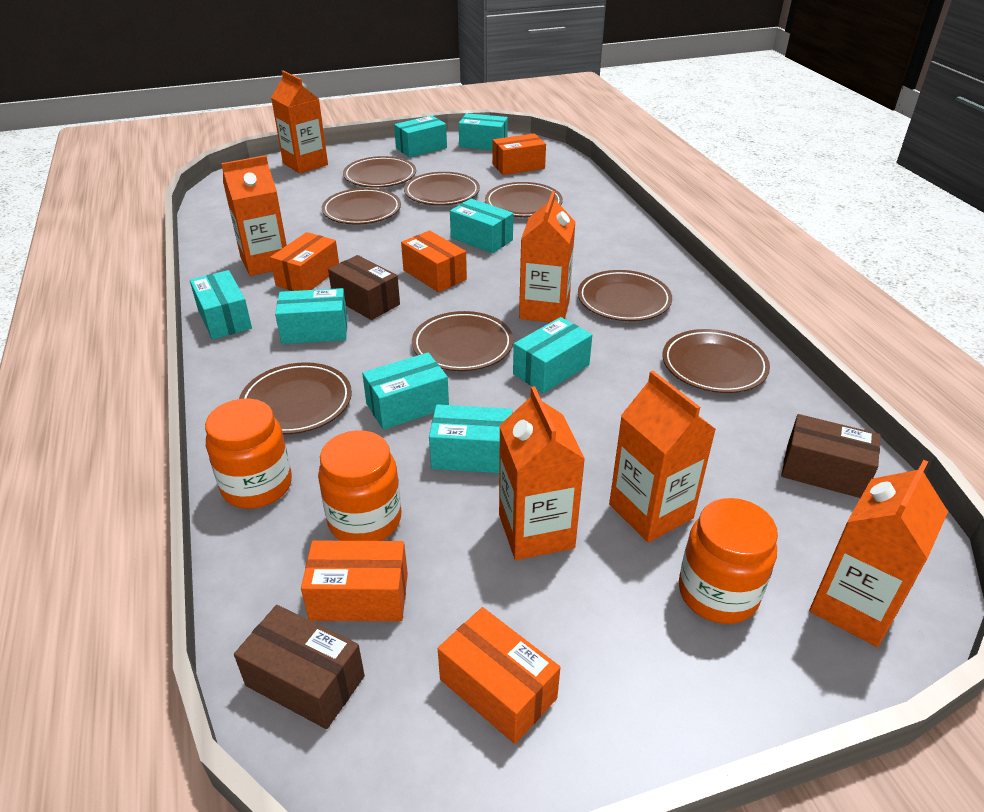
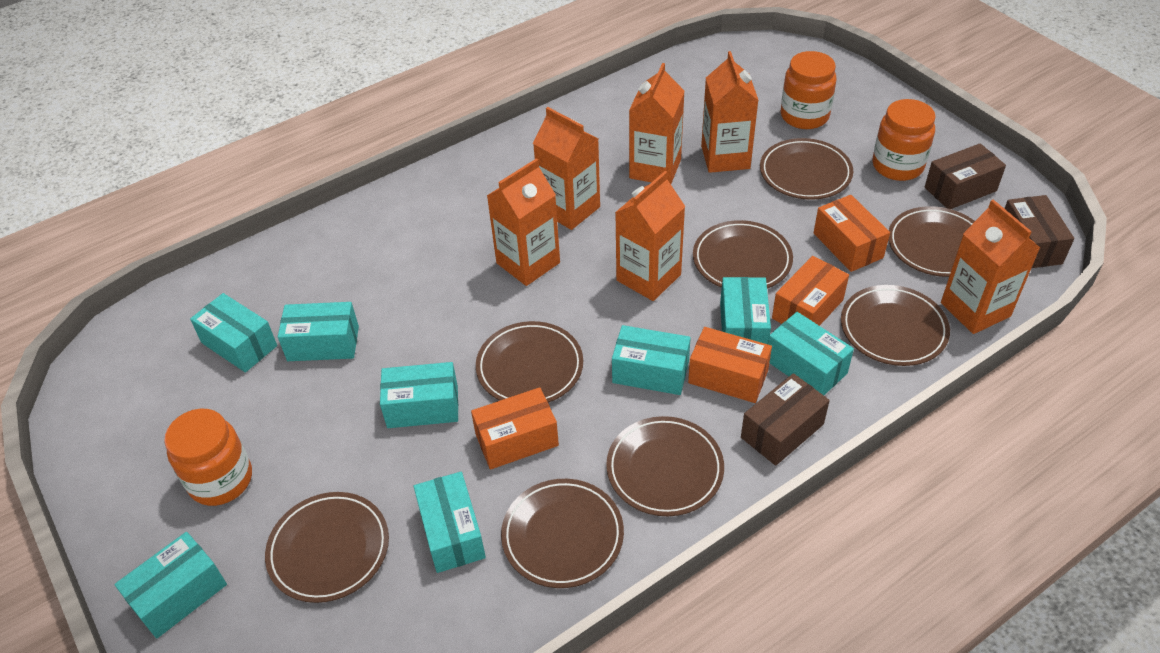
orange box: 5 -> 4

